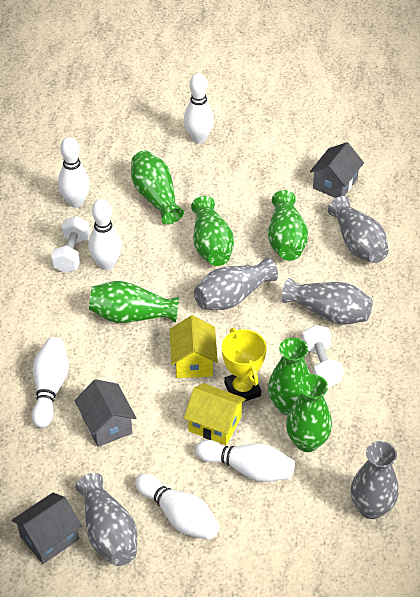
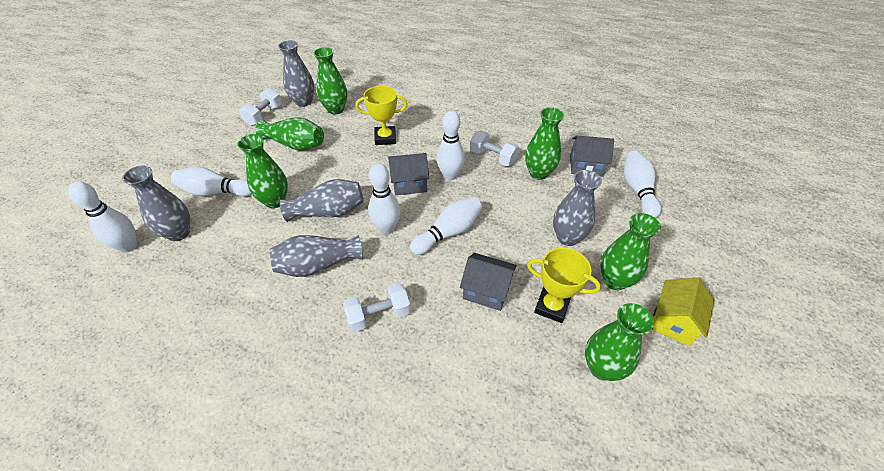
white dumbbell: 2 -> 3
yellow house: 2 -> 1
yellow trophy: 1 -> 2

